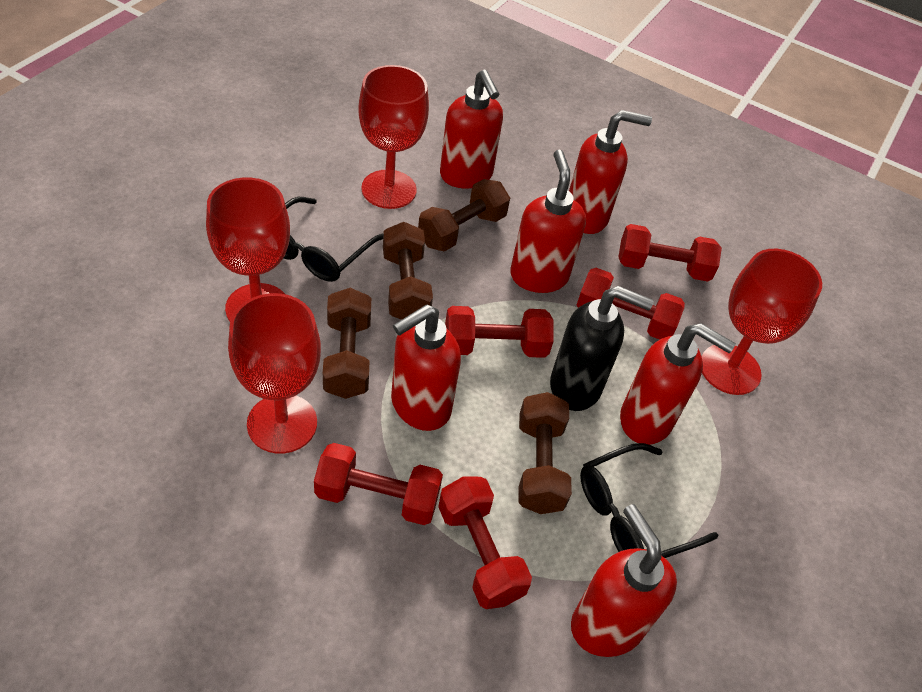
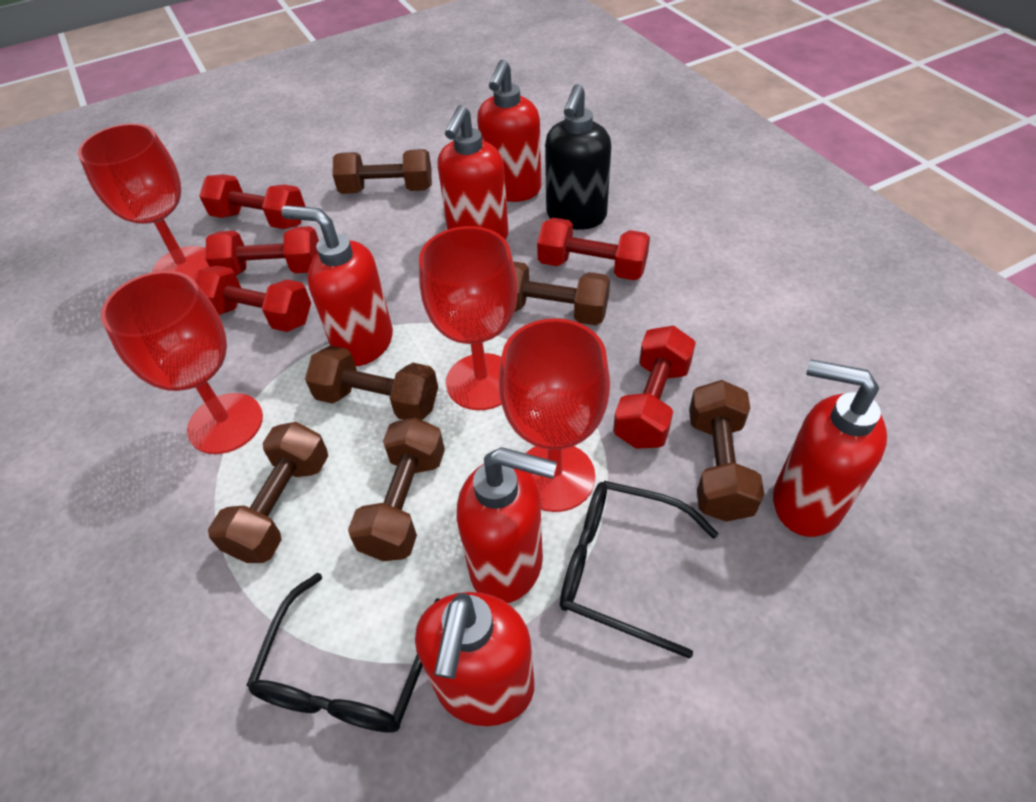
brown dumbbell: 4 -> 6

